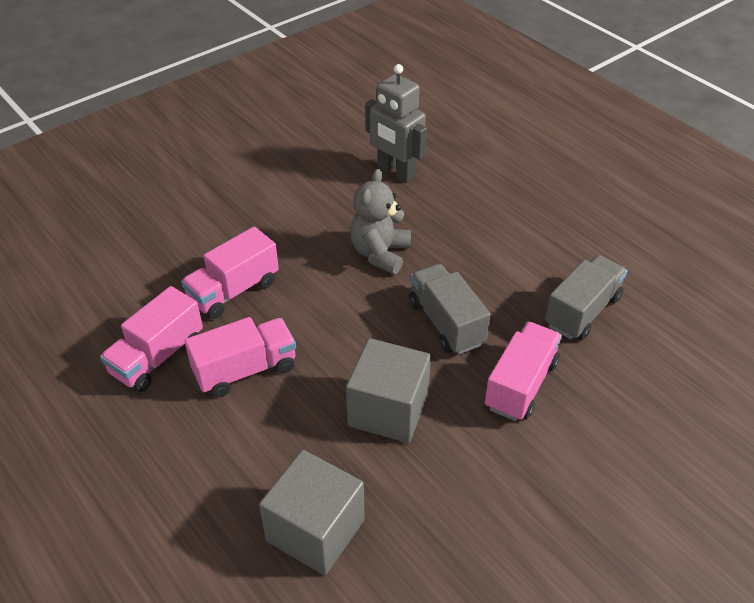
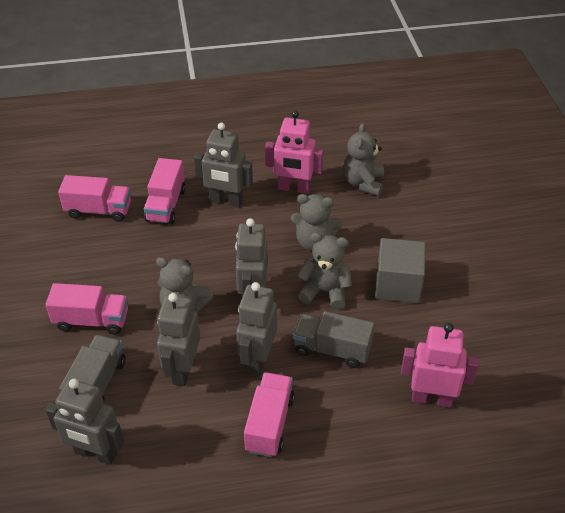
grey cube: 2 -> 1
grey robot: 1 -> 5
grey teddy bear: 1 -> 4
pink robot: 0 -> 2

